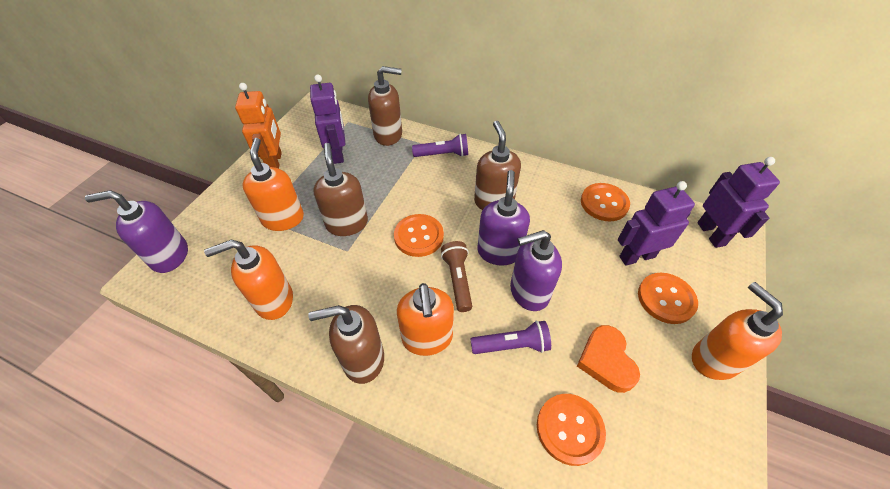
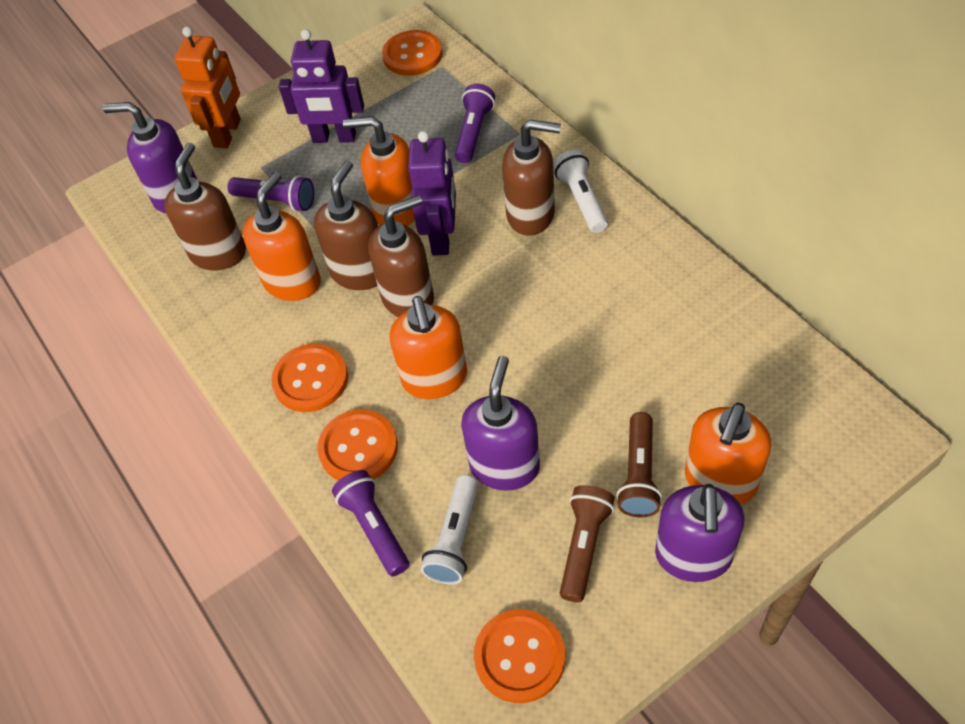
brown flashlight: 1 -> 2
orange heart: 1 -> 0
purple flashlight: 2 -> 3
purple robot: 3 -> 2
white flashlight: 0 -> 2

